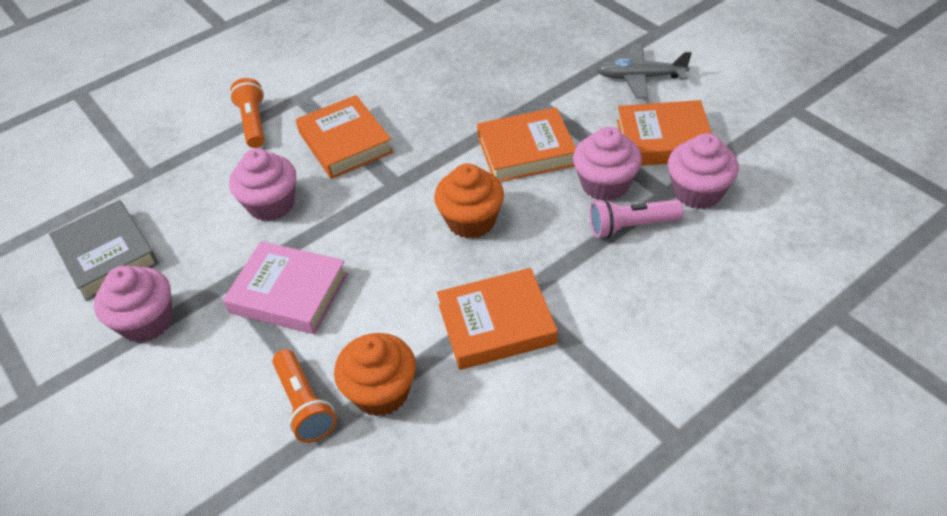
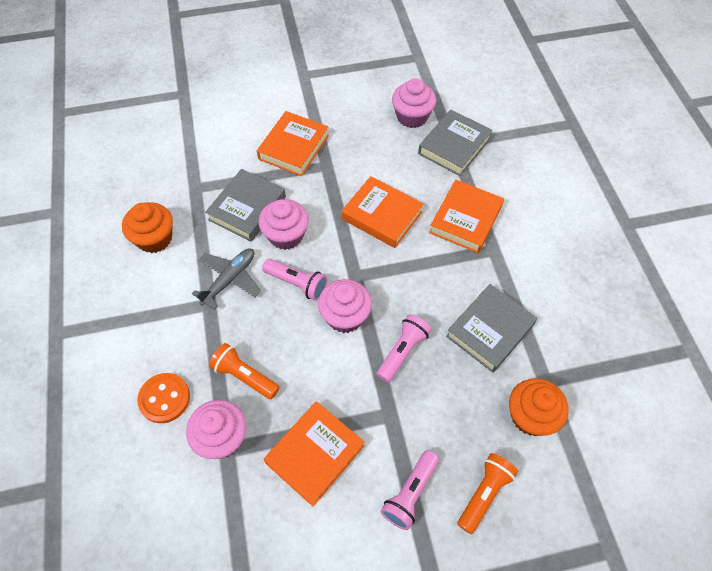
grey book: 1 -> 3
orange button: 0 -> 1
pink book: 1 -> 0
pink flashlight: 1 -> 3

